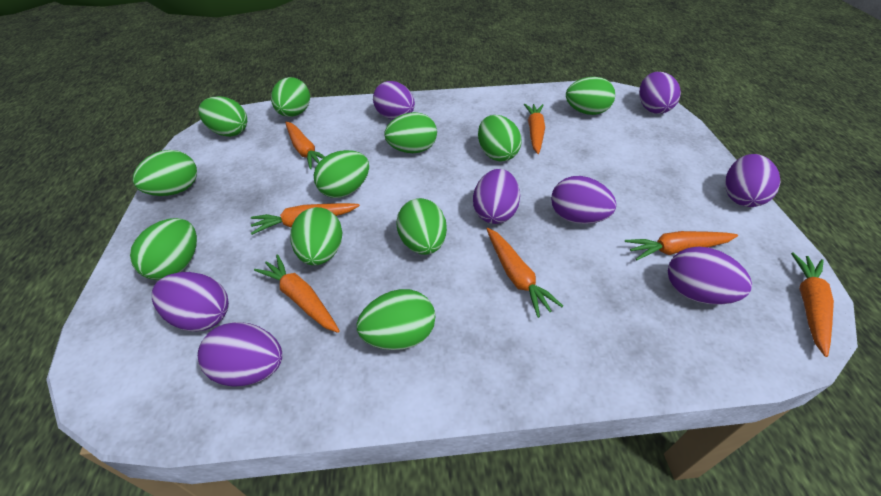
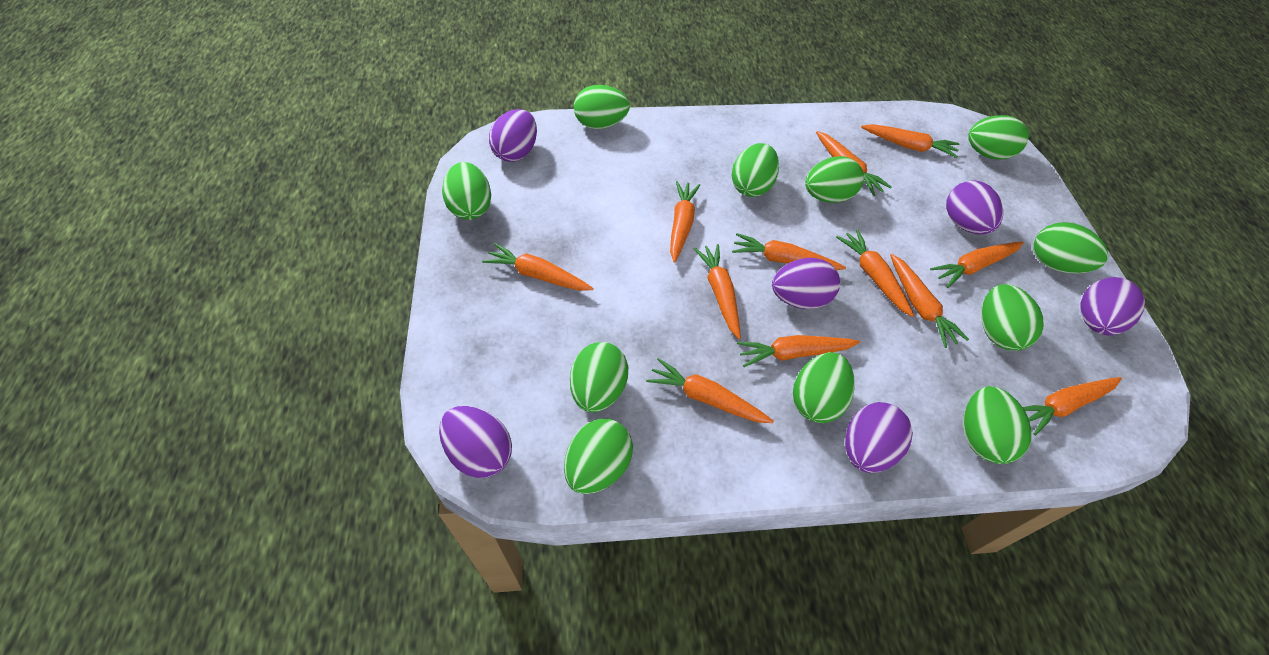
orange carrot: 7 -> 12
purple egg: 8 -> 6

